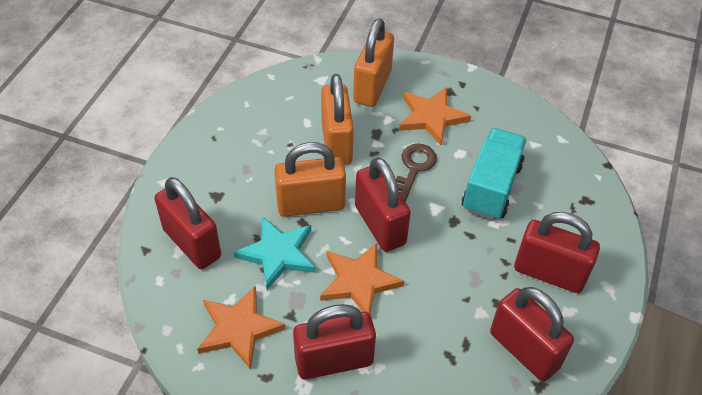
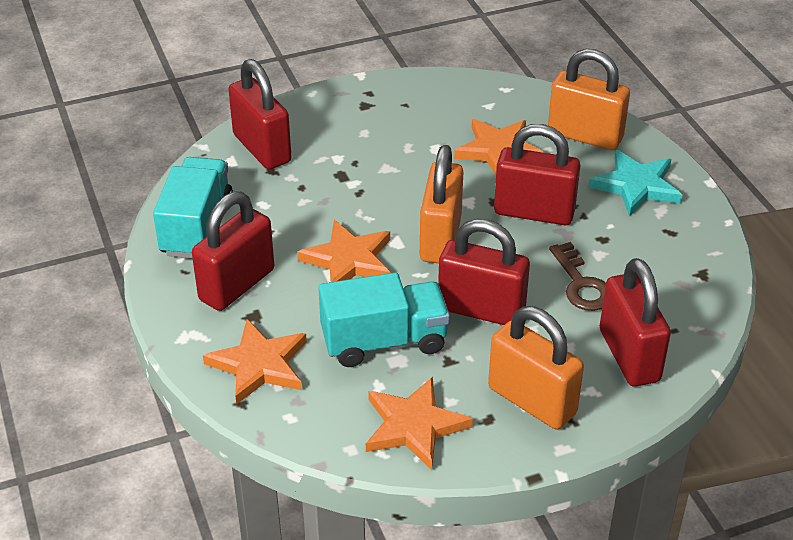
orange star: 3 -> 4
turquoise truck: 1 -> 2

